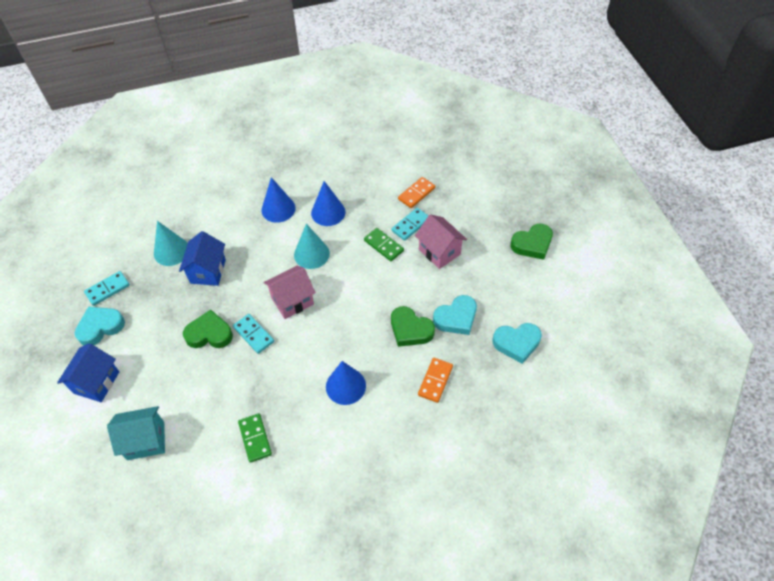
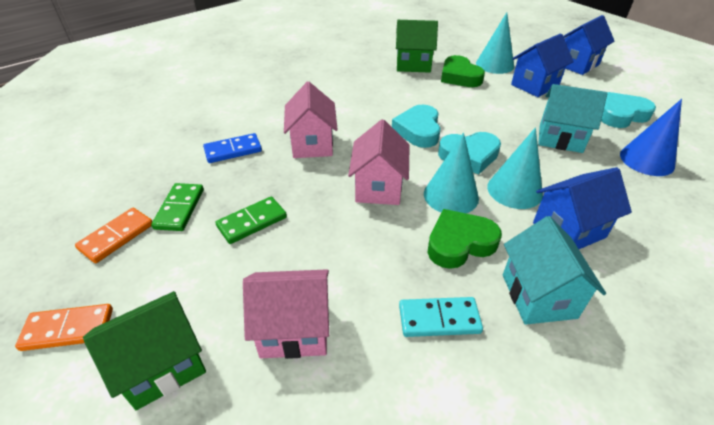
blue cone: 3 -> 1
blue domino: 0 -> 1
blue house: 2 -> 3
green heart: 3 -> 2
green house: 0 -> 2
pink house: 2 -> 3
turquoise cone: 2 -> 3
turquoise domino: 3 -> 1
turquoise house: 1 -> 2

